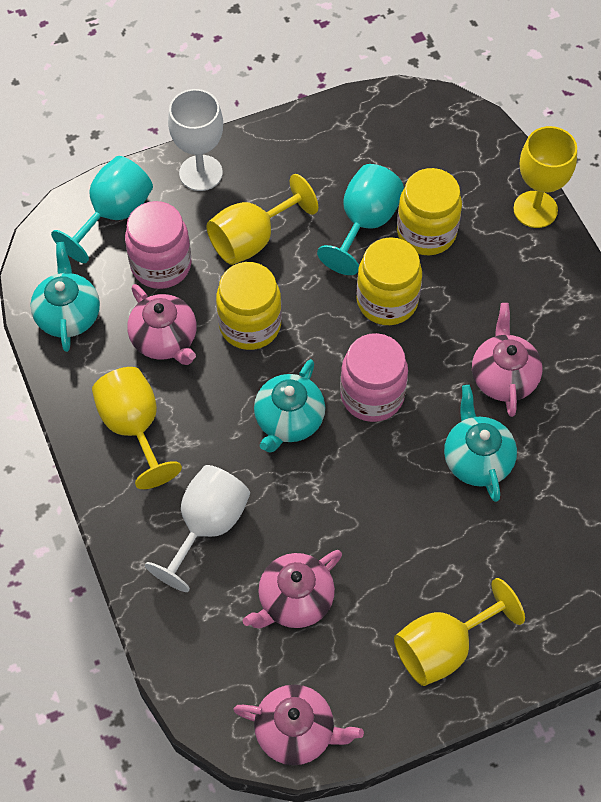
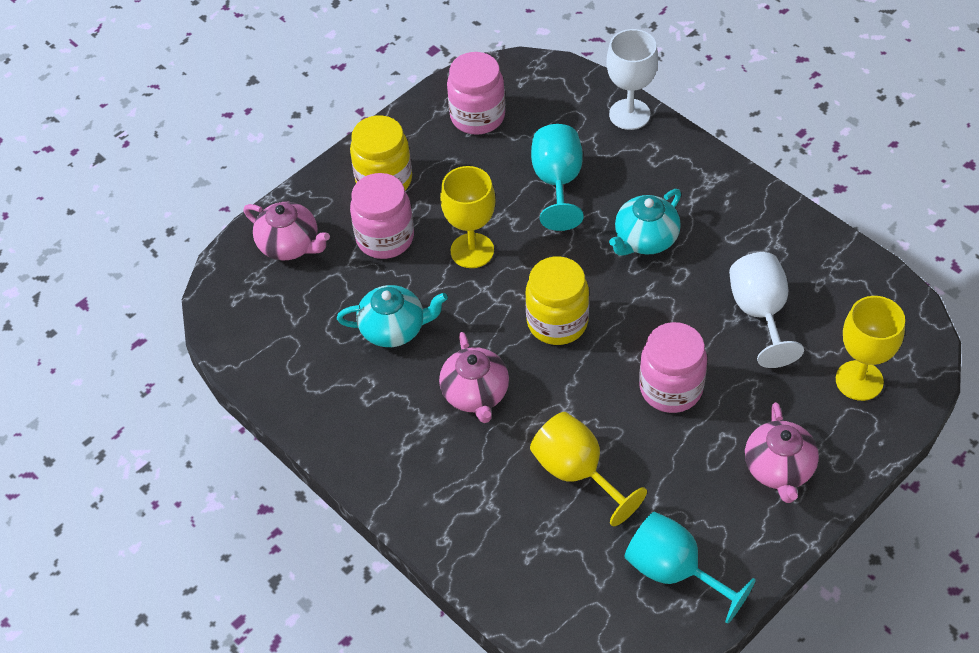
pink jar: 2 -> 3
pink teapot: 4 -> 3
turquoise teapot: 3 -> 2
yellow goblet: 4 -> 3
yellow jar: 3 -> 2

